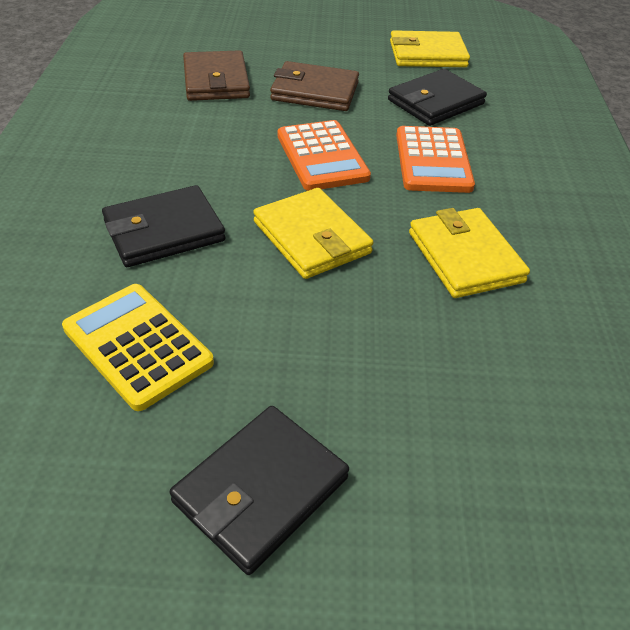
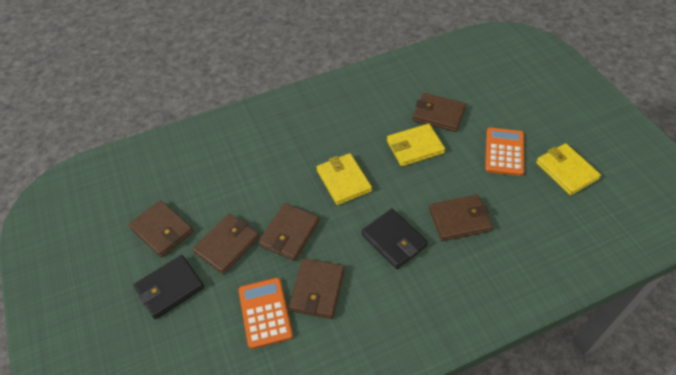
black wallet: 3 -> 2
brown wallet: 2 -> 6
yellow calculator: 1 -> 0

